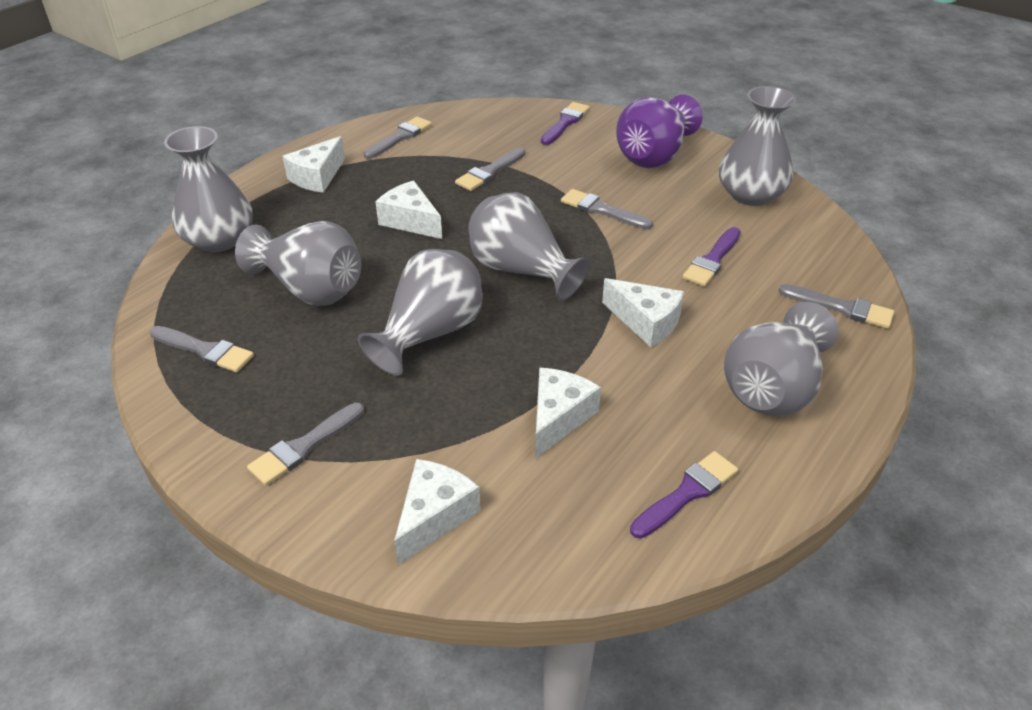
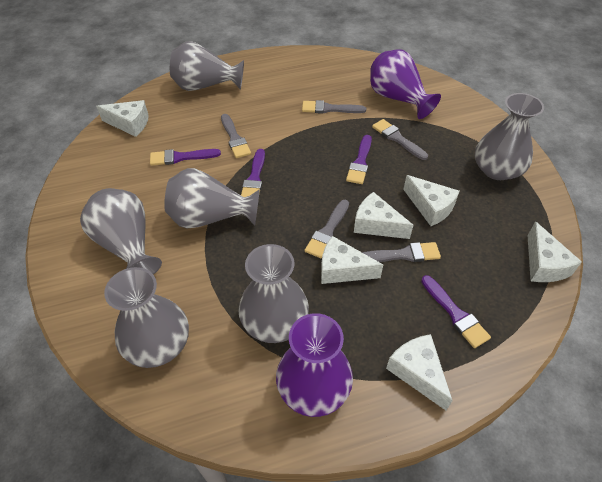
grey brush: 6 -> 5
purple brush: 3 -> 4
purple vase: 1 -> 2
white cheese: 5 -> 6

